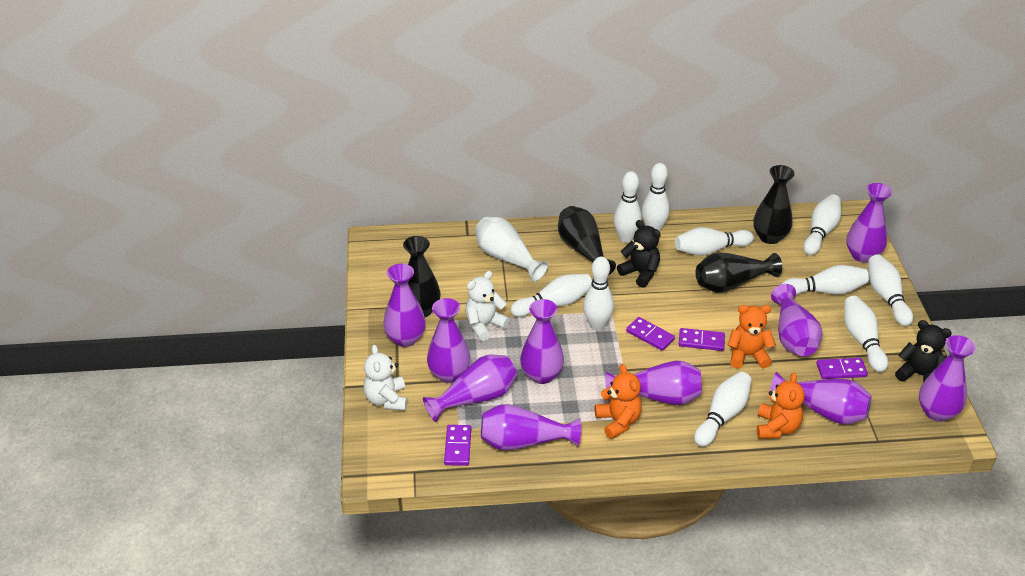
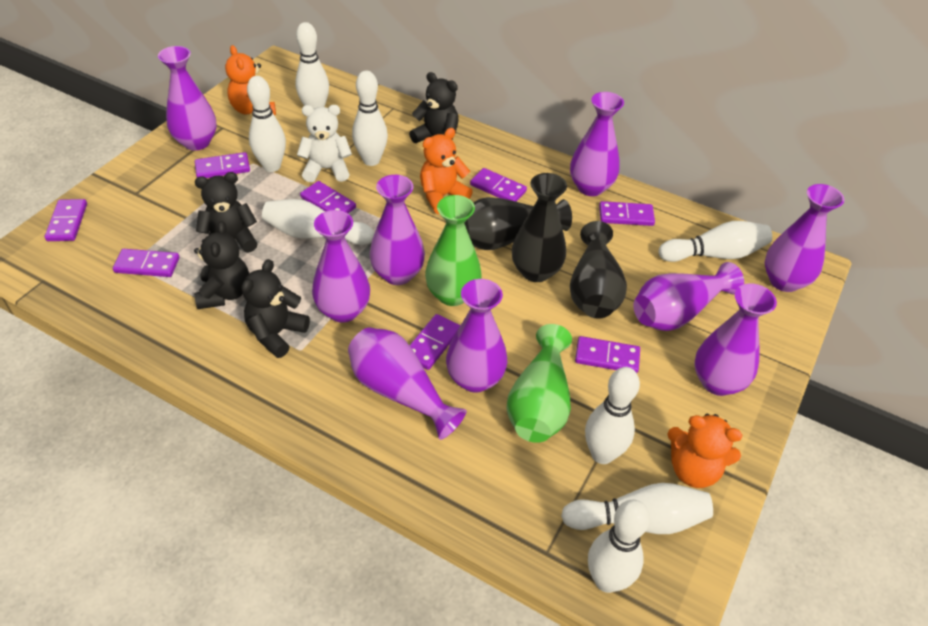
black teddy bear: 2 -> 4
black vase: 4 -> 3
green vase: 0 -> 2
purple domino: 4 -> 8
purple vase: 10 -> 9
white bowling pin: 10 -> 8
white teddy bear: 2 -> 1
white vase: 1 -> 0

